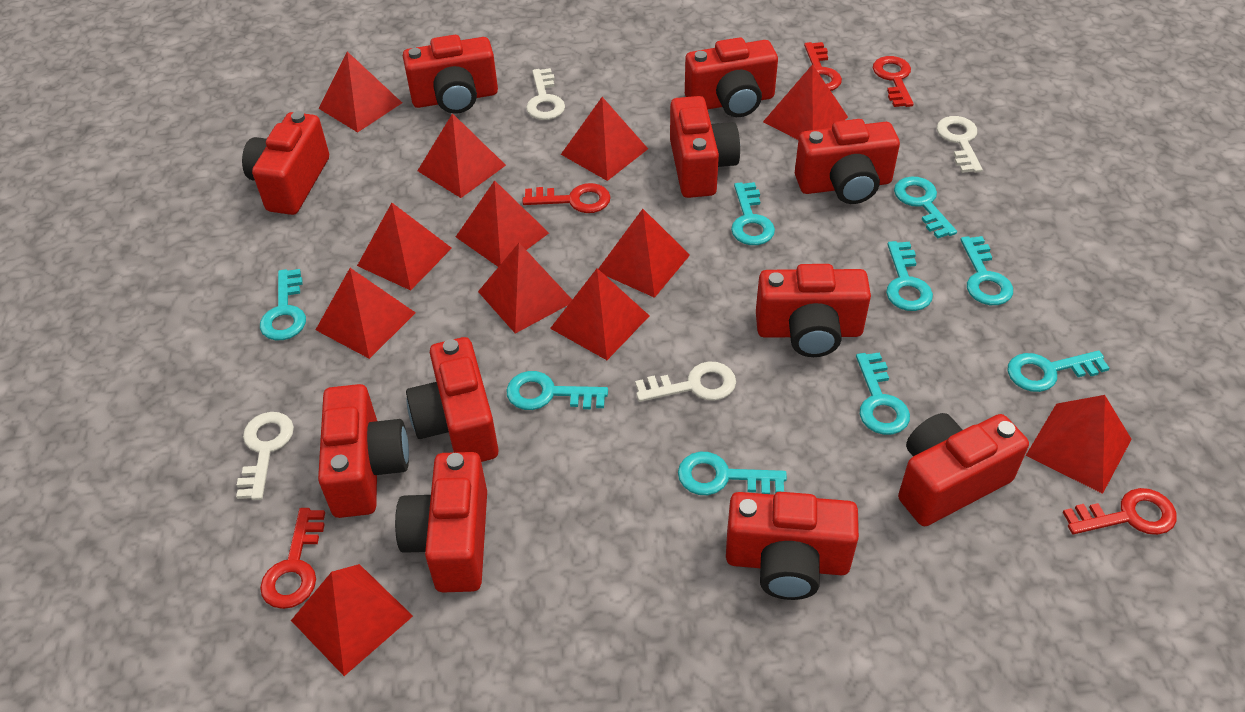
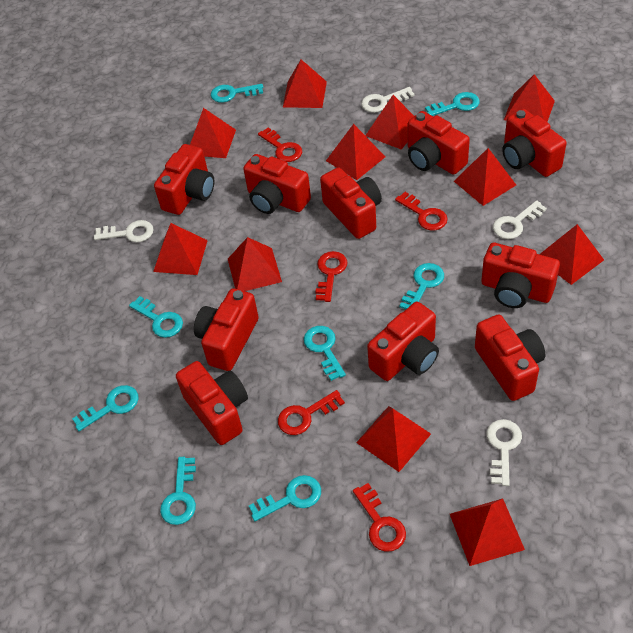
red camera: 11 -> 10
red pyramid: 12 -> 11
turquoise key: 9 -> 8

